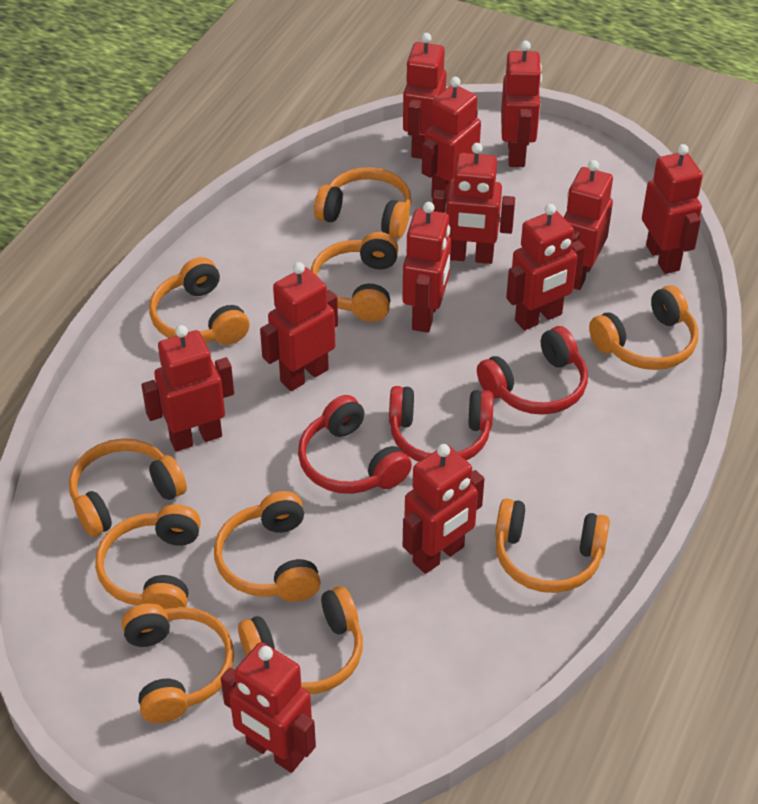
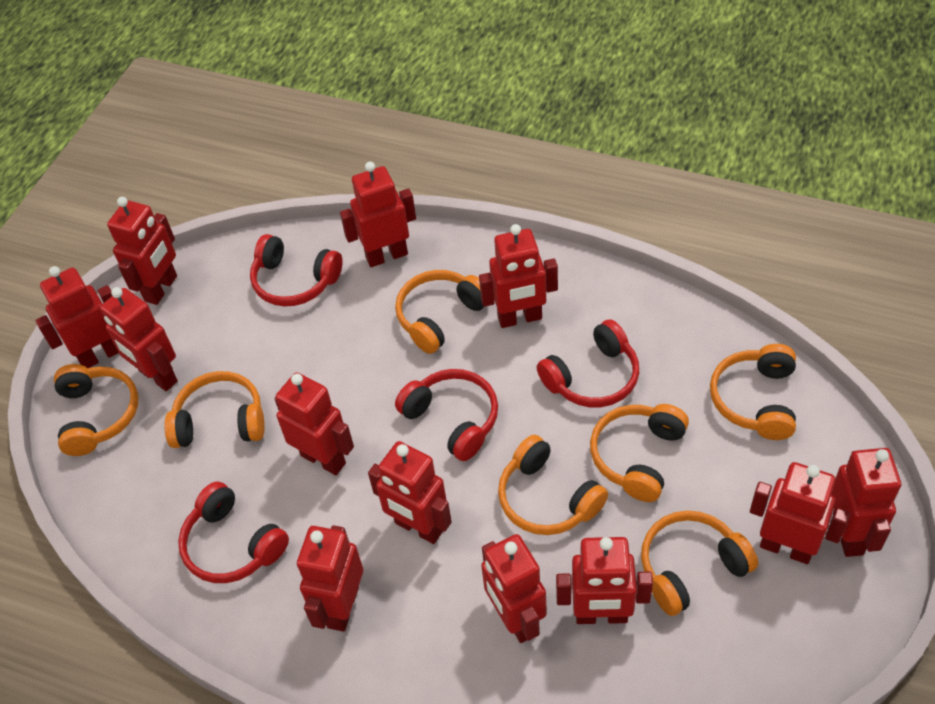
orange headphones: 10 -> 7
red headphones: 3 -> 4

